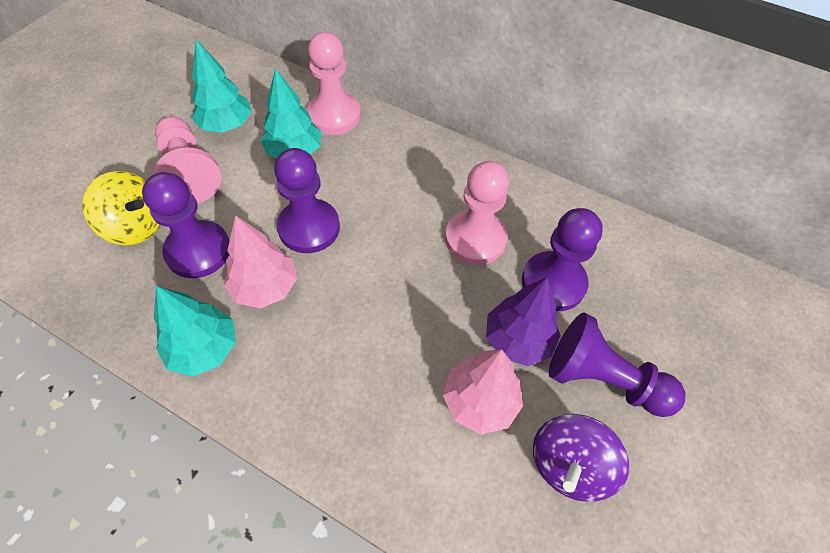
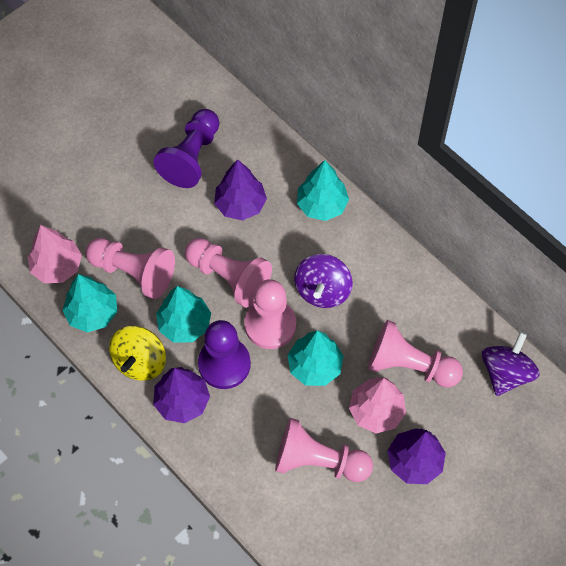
pink pawn: 3 -> 5
purple pawn: 4 -> 2
purple spinning top: 1 -> 2
purple tree: 1 -> 3
turquoise tree: 3 -> 4

